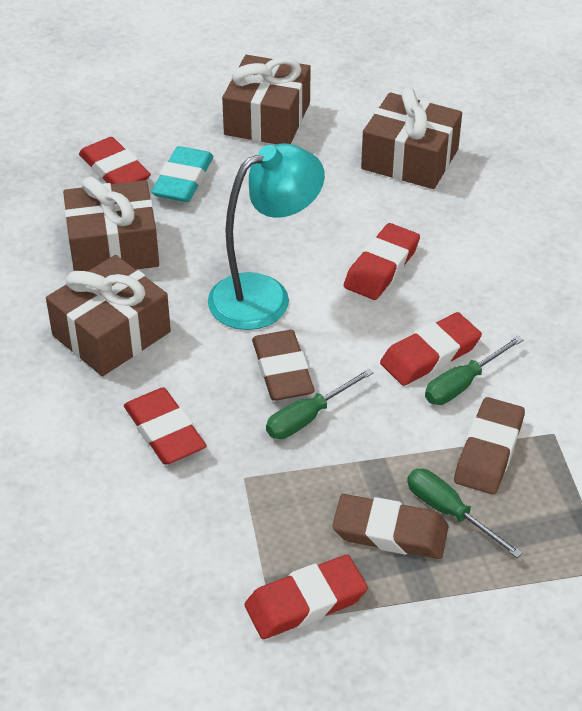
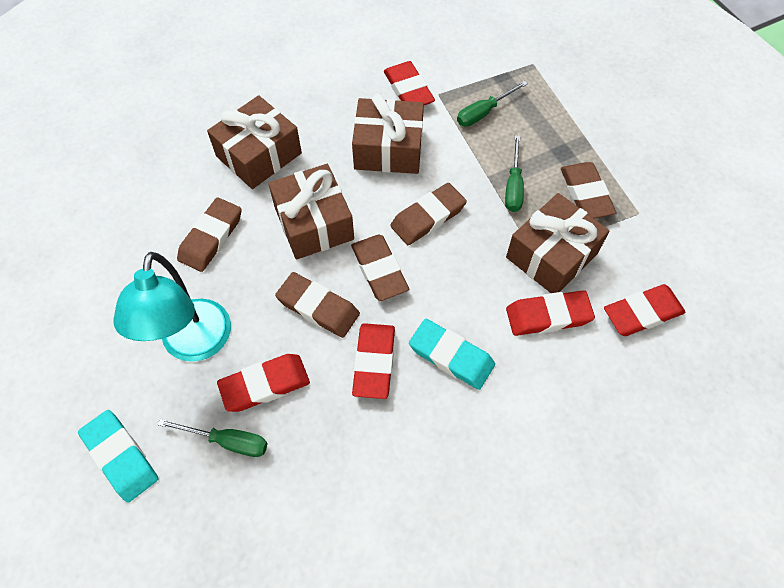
brown eraser: 3 -> 5
turquoise eraser: 1 -> 2

